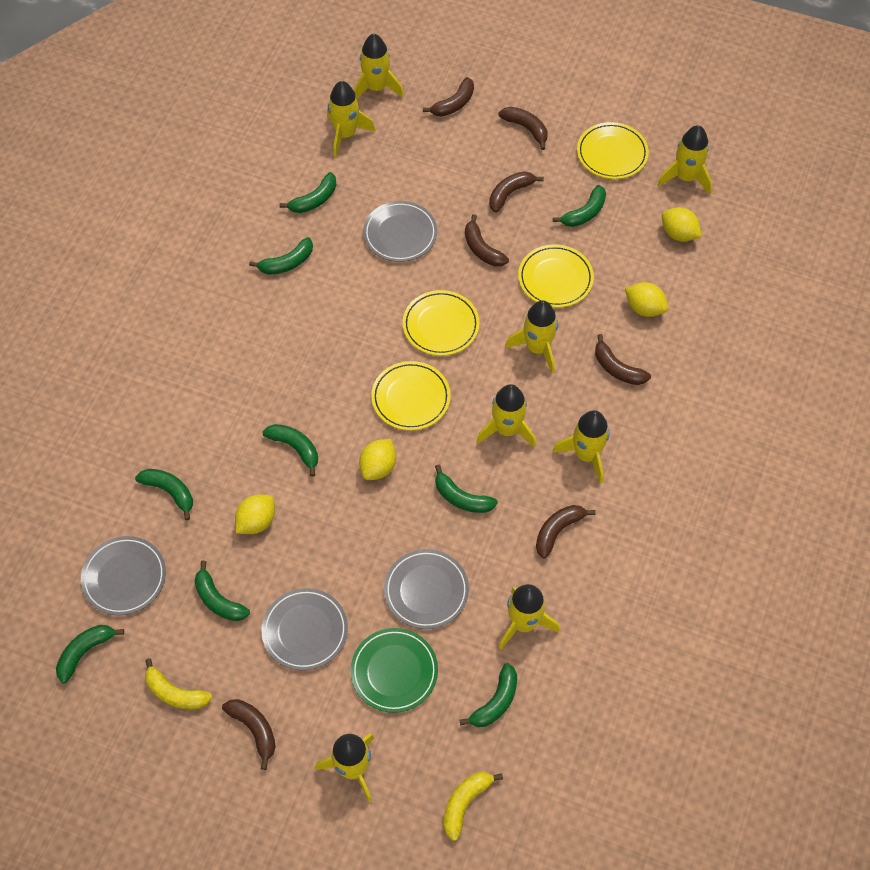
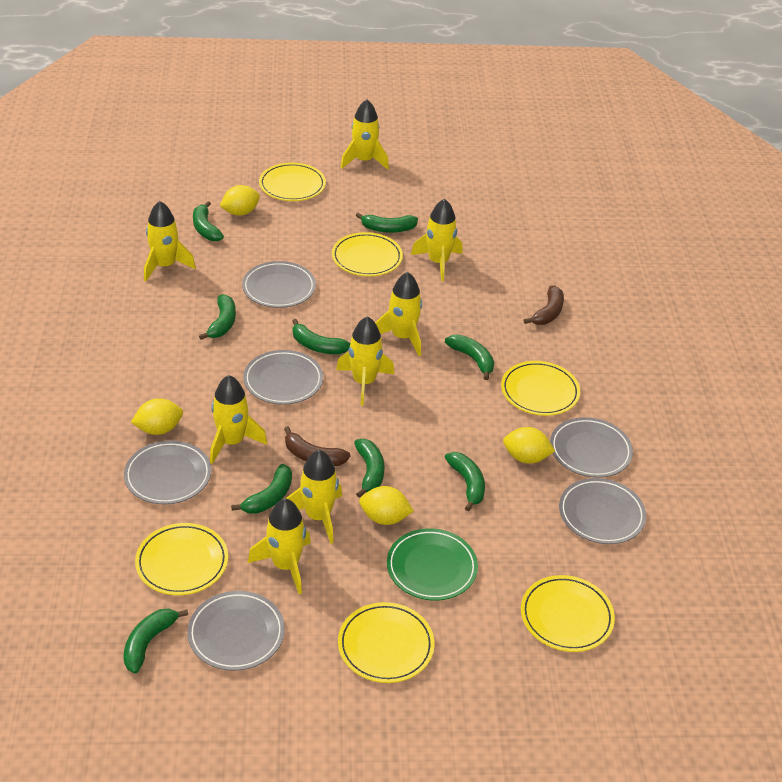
brown banana: 7 -> 2
grey plate: 4 -> 6
yellow banana: 2 -> 0
yellow plate: 4 -> 6

